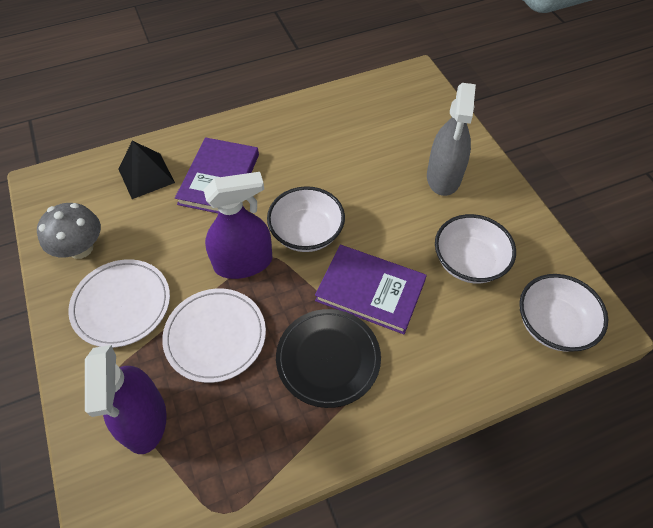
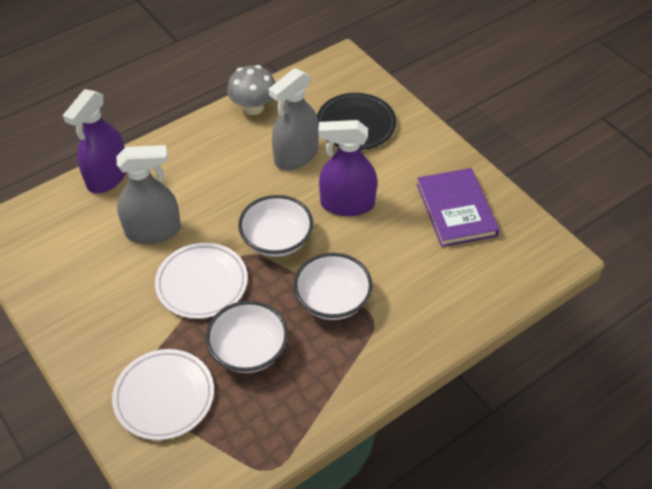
black pyramid: 1 -> 0
grey spray bottle: 1 -> 2
purple book: 2 -> 1

